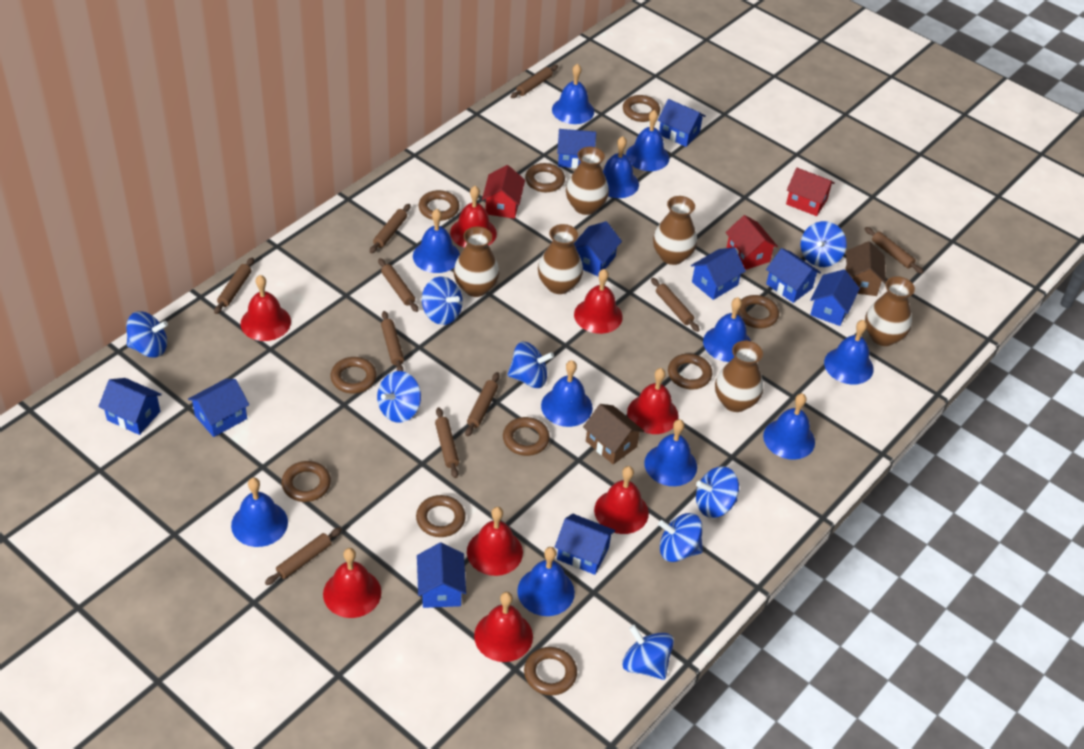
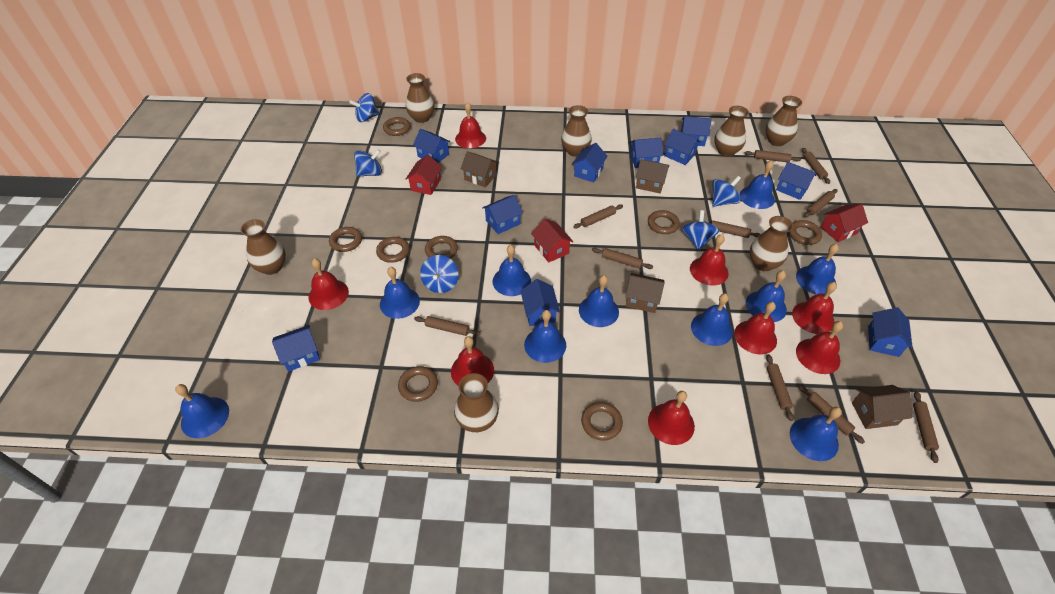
blue bell: 11 -> 10
blue spinning top: 8 -> 5
brown house: 2 -> 4
brown ring: 10 -> 8
brown vase: 6 -> 7

